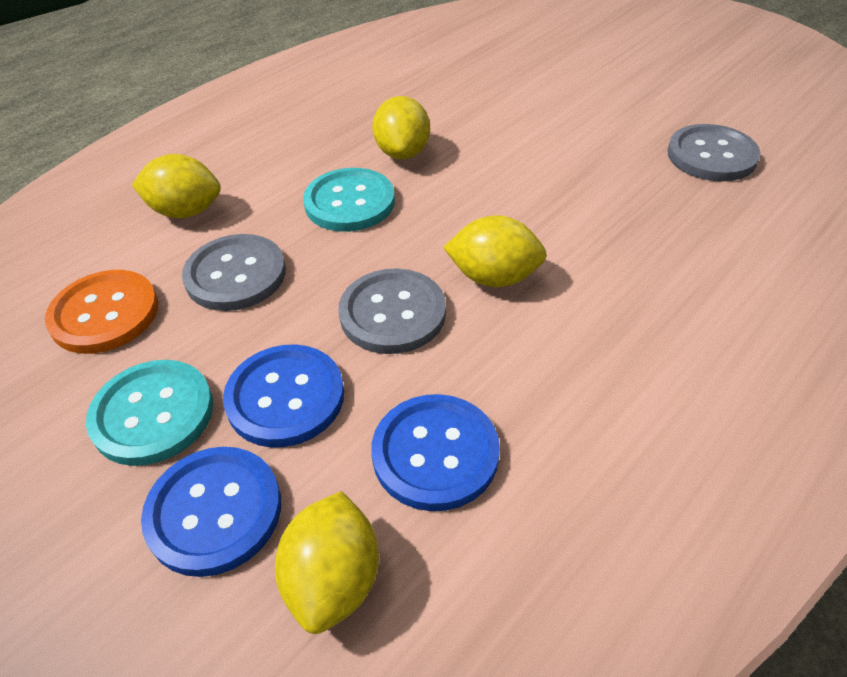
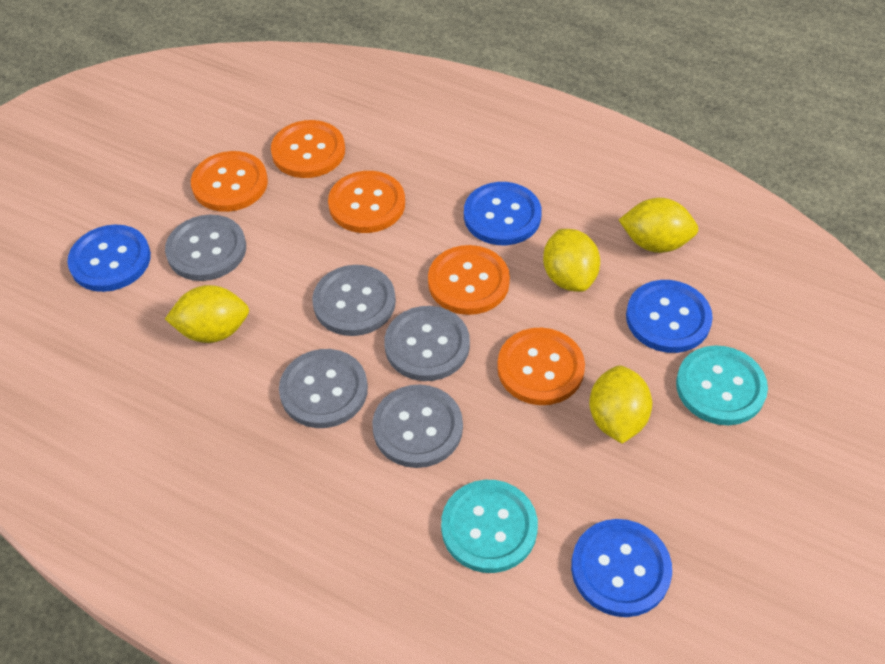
blue button: 3 -> 4
grey button: 3 -> 5
orange button: 1 -> 5

